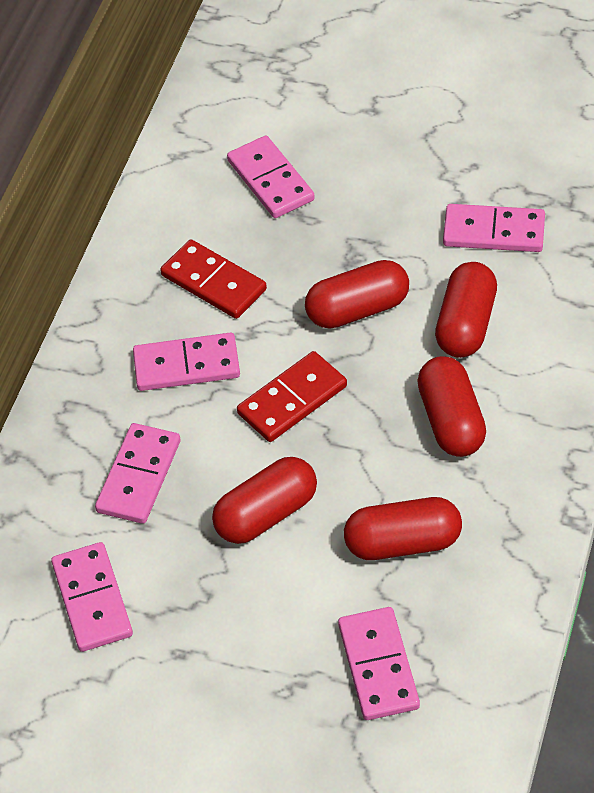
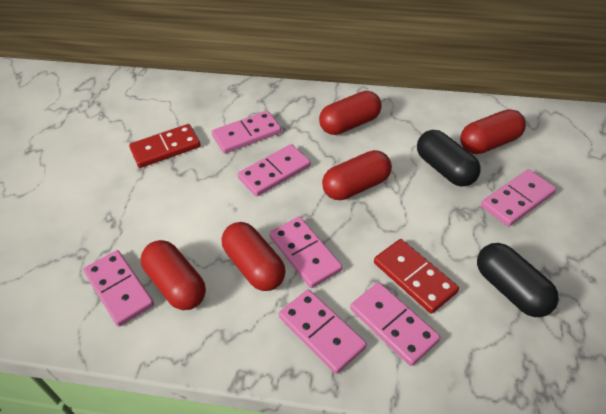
black capsule: 0 -> 2
pink domino: 6 -> 7

